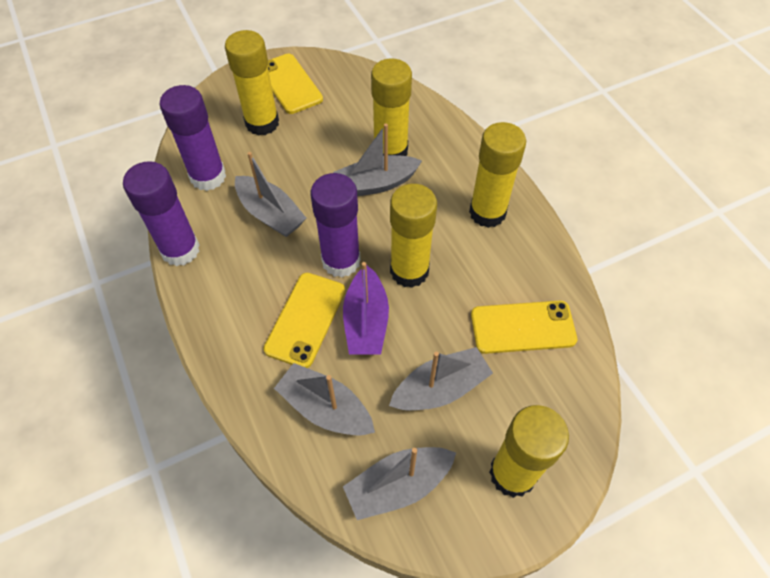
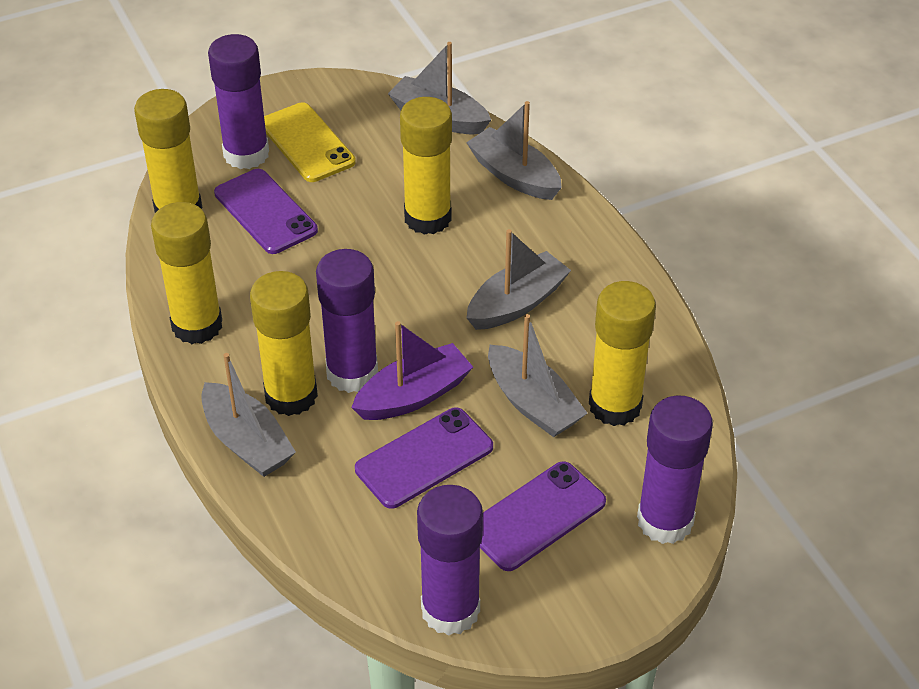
purple glue stick: 3 -> 4
purple phone: 0 -> 3
yellow phone: 3 -> 1

